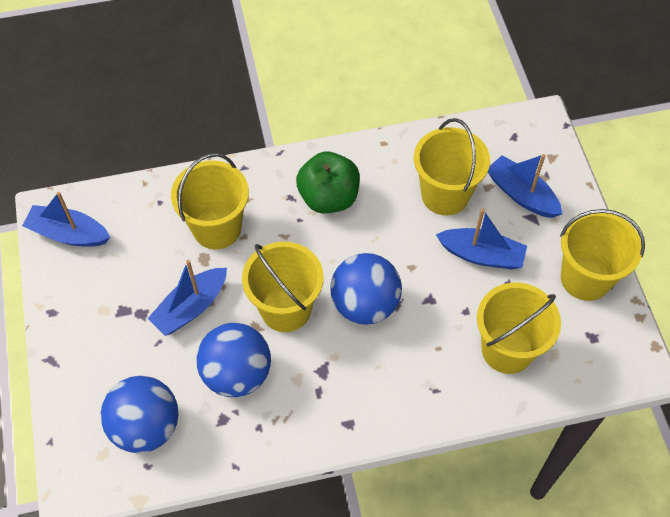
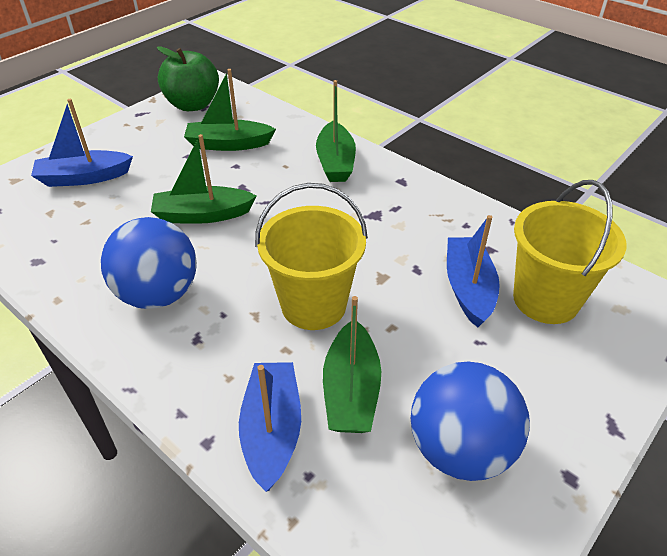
blue ball: 3 -> 2
blue boat: 4 -> 3
green boat: 0 -> 4
yellow bucket: 5 -> 2

